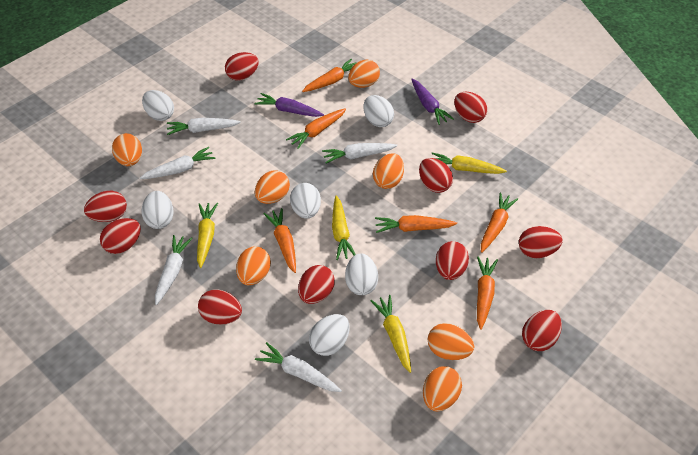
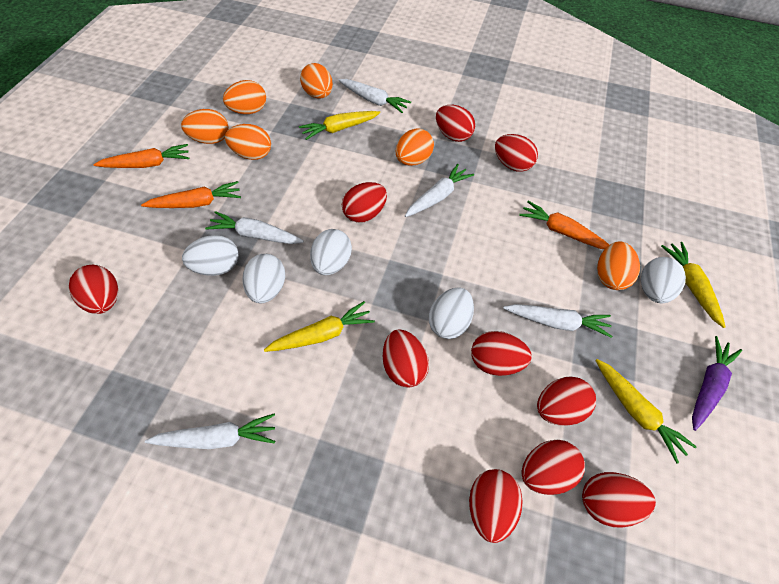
orange carrot: 6 -> 3
orange egg: 7 -> 6
purple carrot: 2 -> 1
white egg: 6 -> 5

